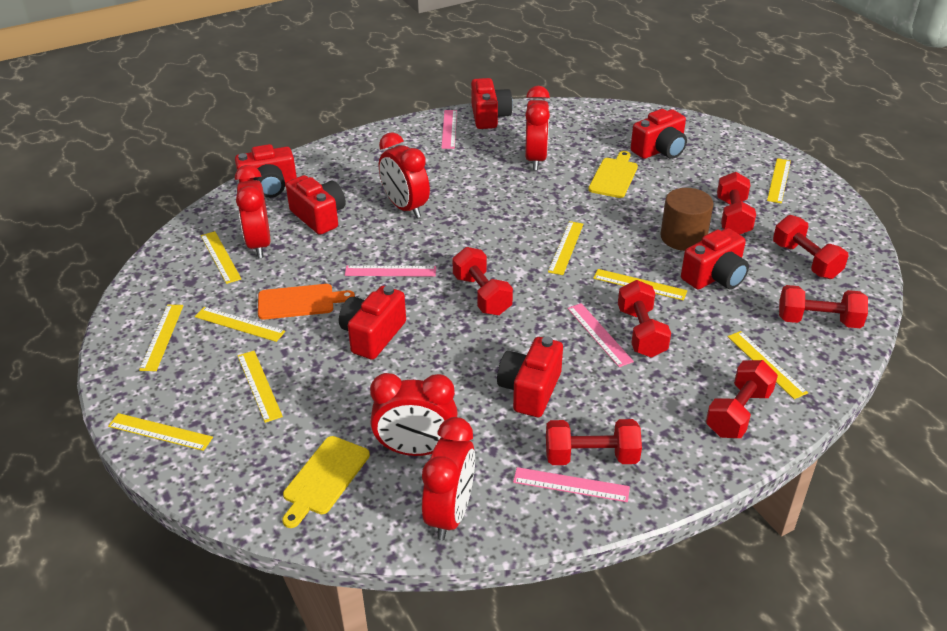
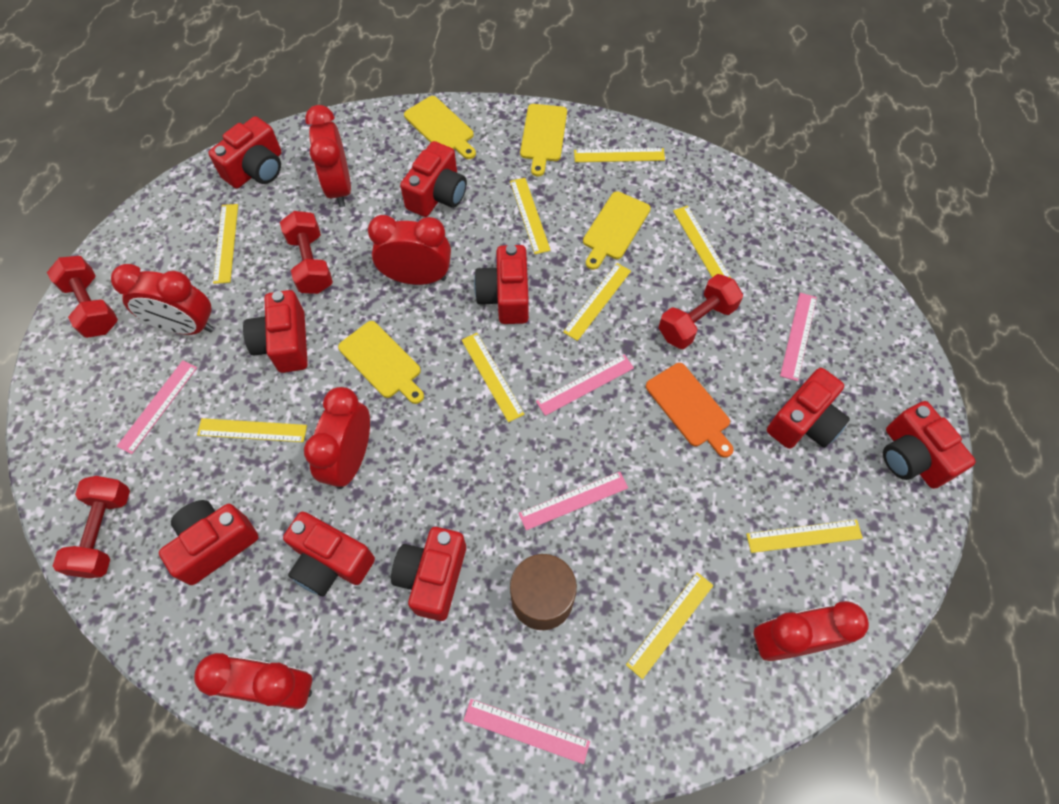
pink ruler: 4 -> 5
red camera: 7 -> 9
red clock: 5 -> 6
red dumbbell: 7 -> 4
yellow cutting board: 2 -> 4

